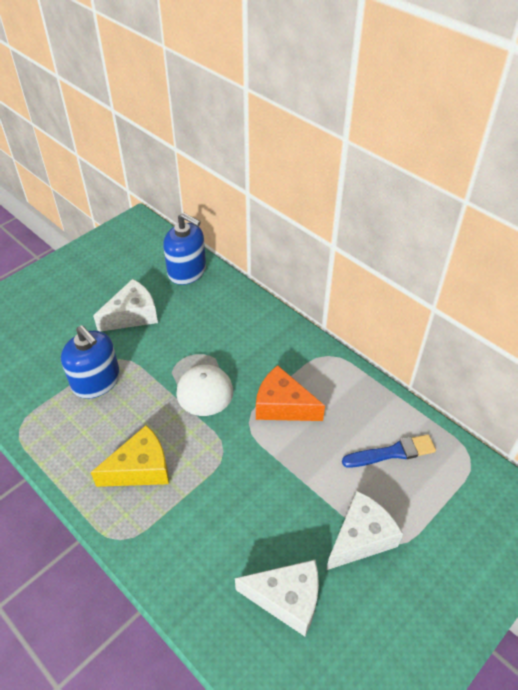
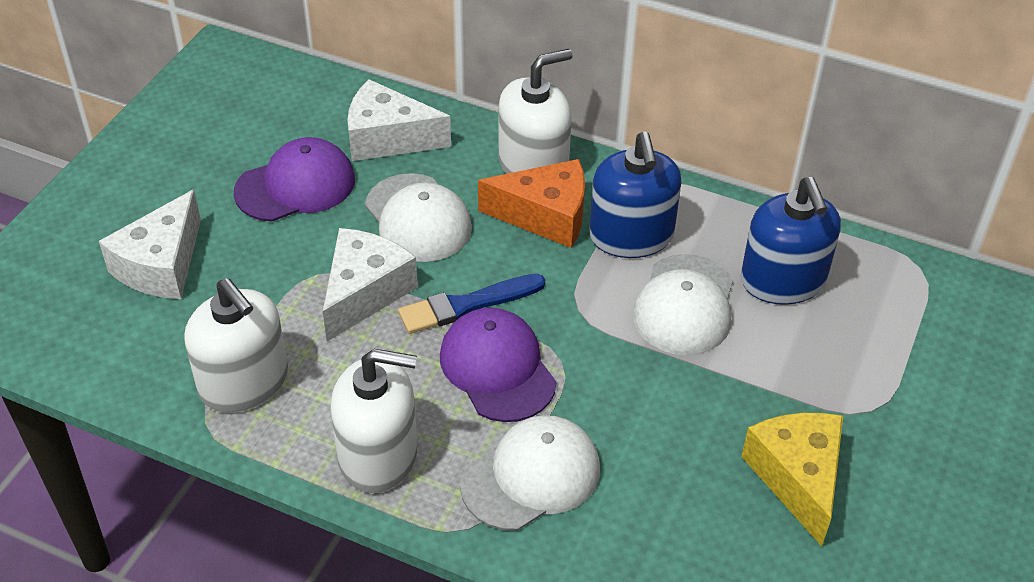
purple cap: 0 -> 2
white cap: 1 -> 3
white soap dispenser: 0 -> 3

